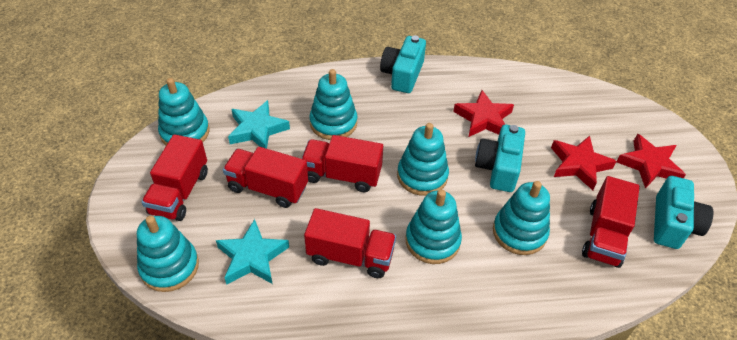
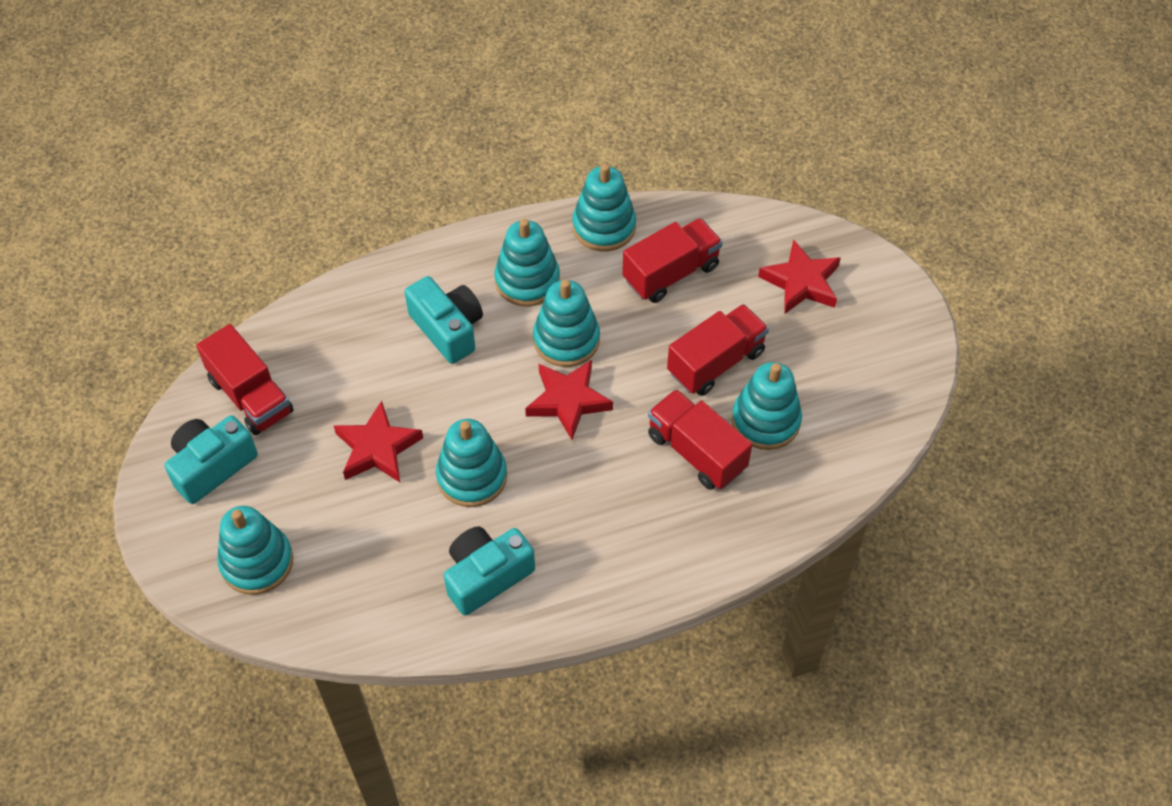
red truck: 5 -> 4
turquoise star: 2 -> 0

